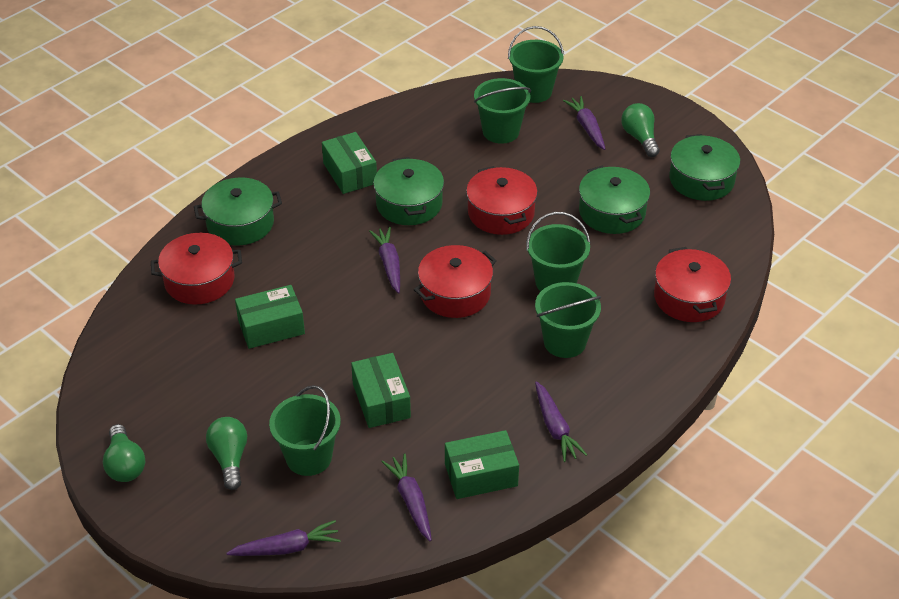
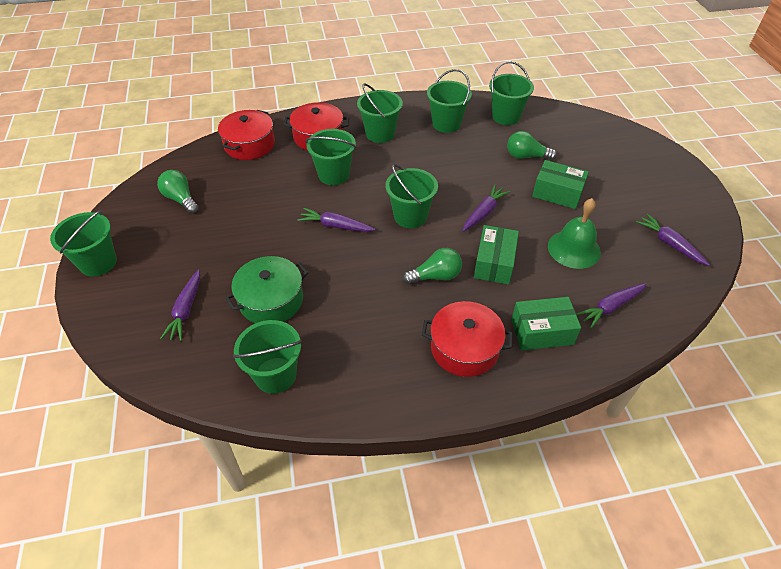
green bell: 0 -> 1
green box: 4 -> 3
green bucket: 5 -> 7
green pot: 4 -> 1
red pot: 4 -> 3

